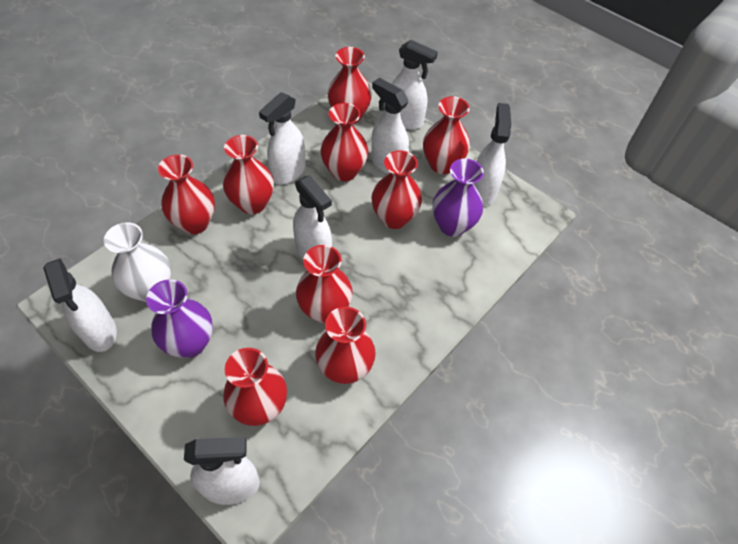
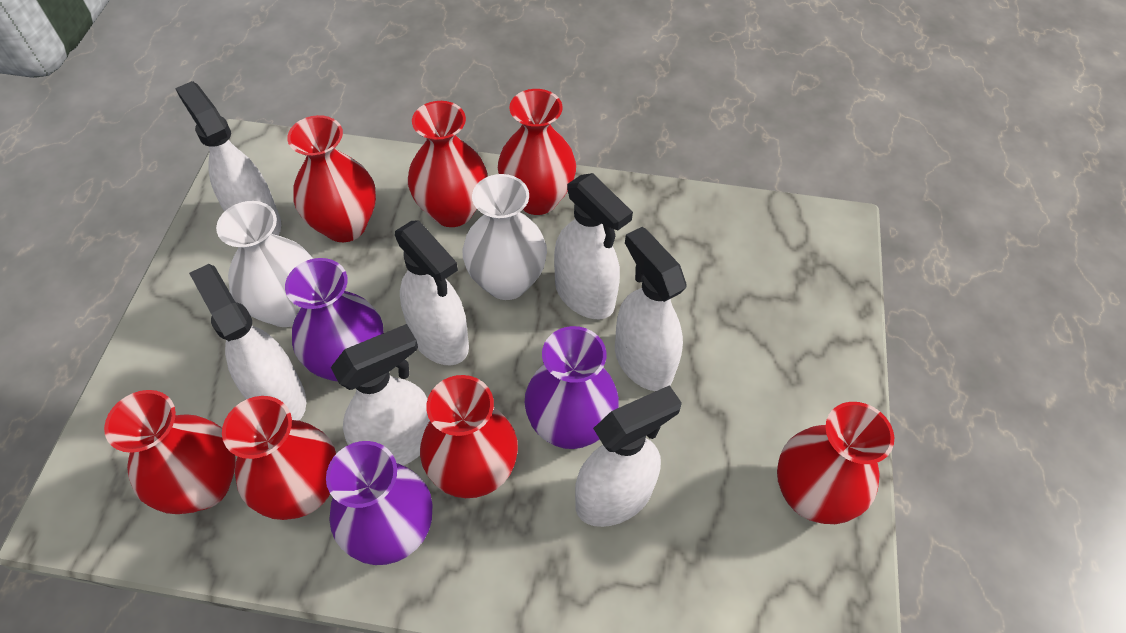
purple vase: 2 -> 3
red vase: 9 -> 7
white vase: 1 -> 2

